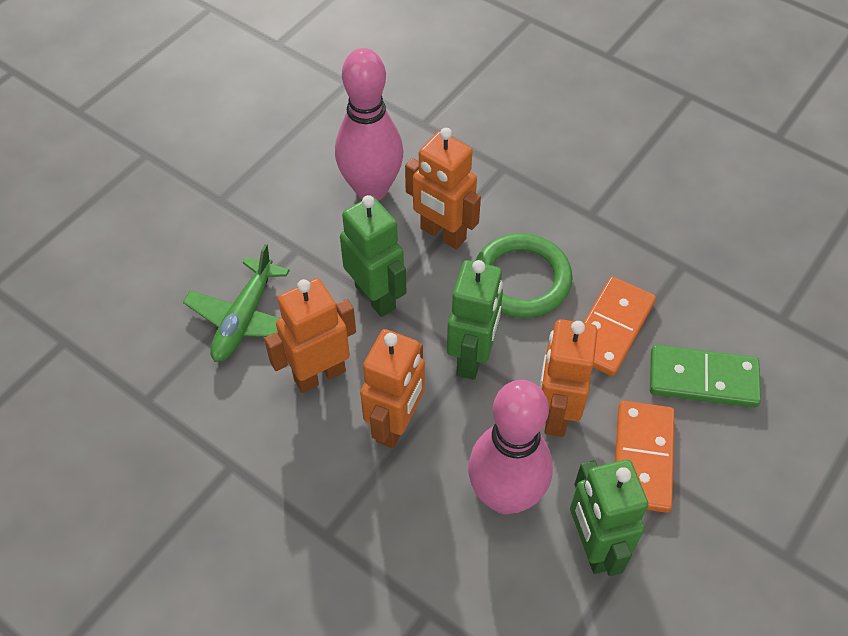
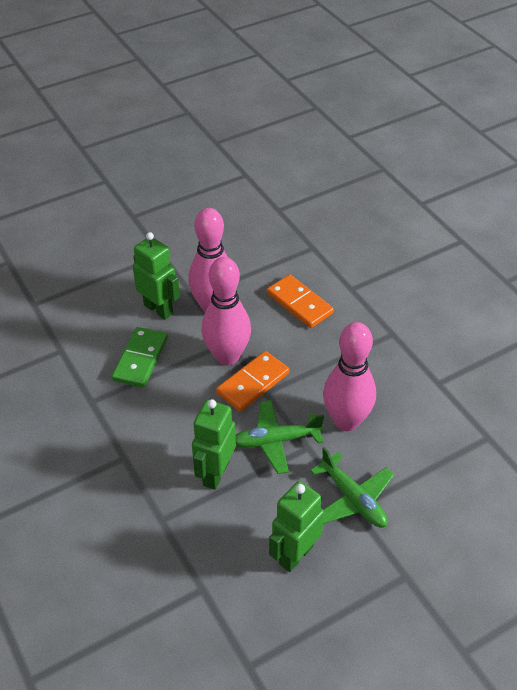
green plane: 1 -> 2
green ring: 1 -> 0
orange robot: 4 -> 0
pink bowling pin: 2 -> 3

